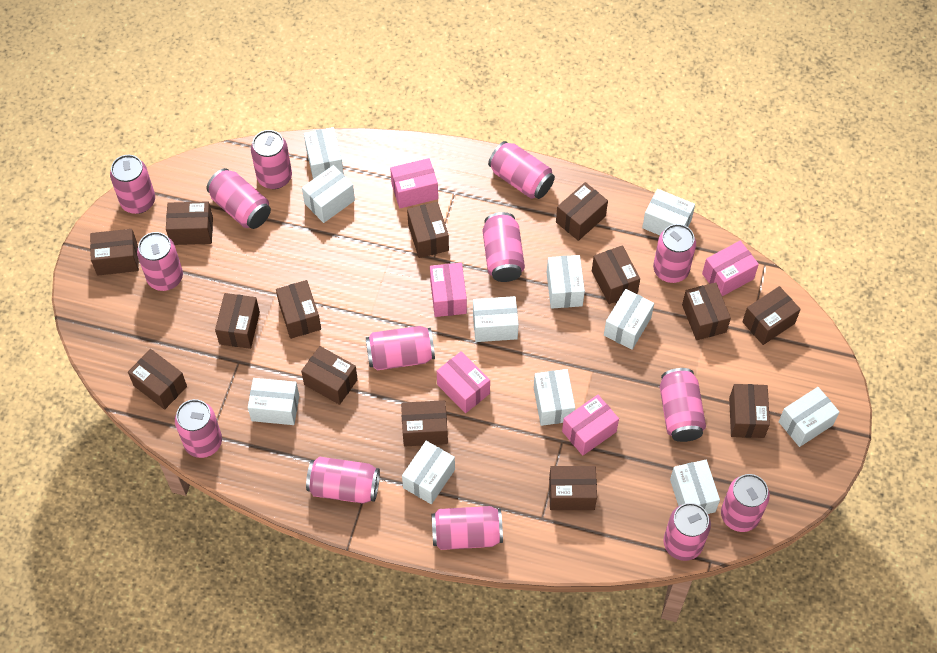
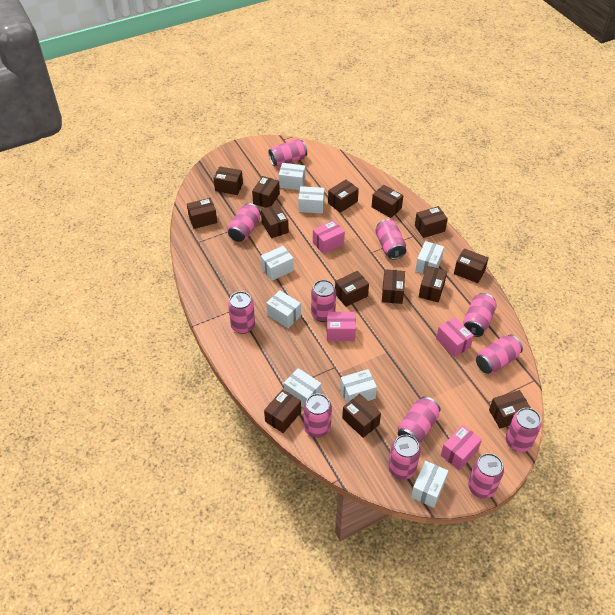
pink box: 5 -> 4
pink can: 14 -> 12
white box: 11 -> 8

